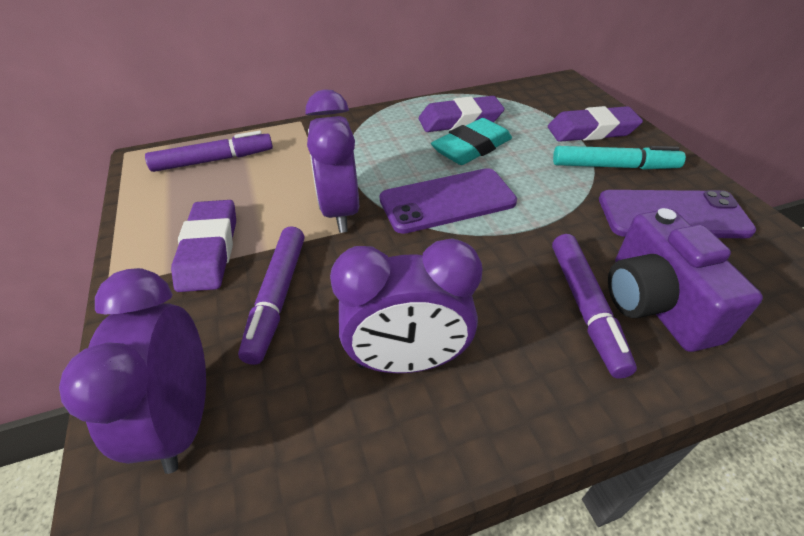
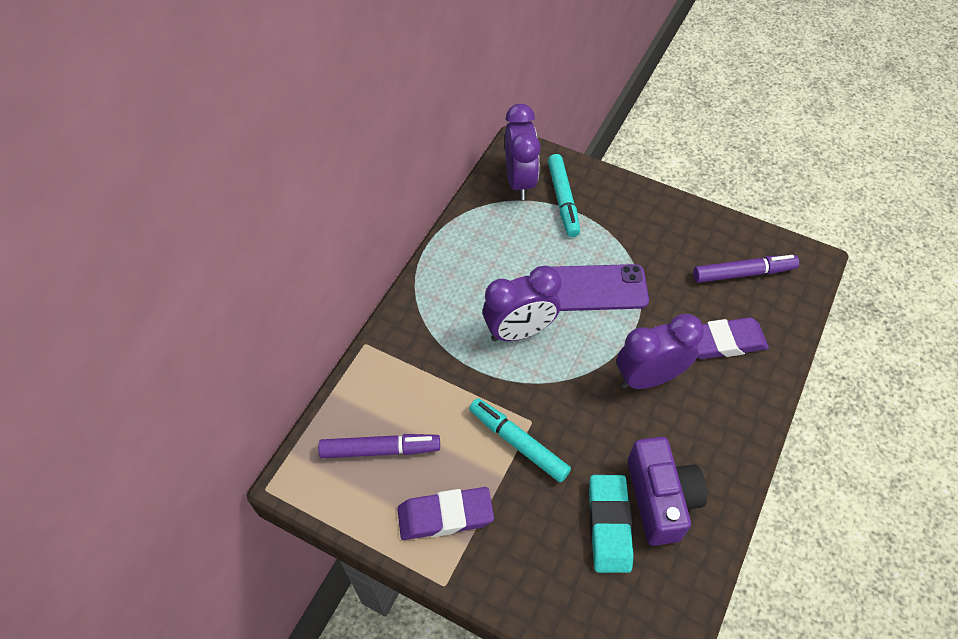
purple eraser: 3 -> 2
purple marker: 3 -> 2
purple phone: 2 -> 1
turquoise marker: 1 -> 2

